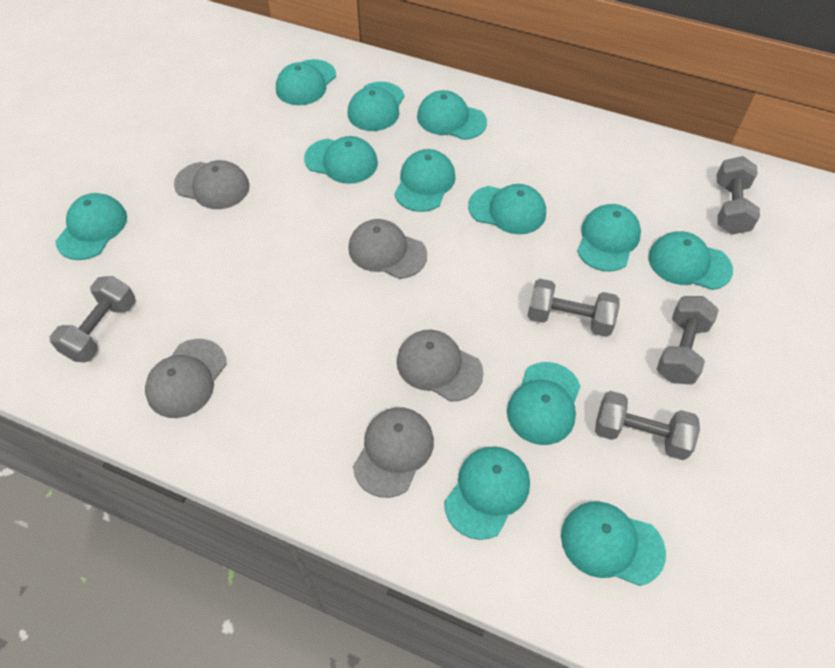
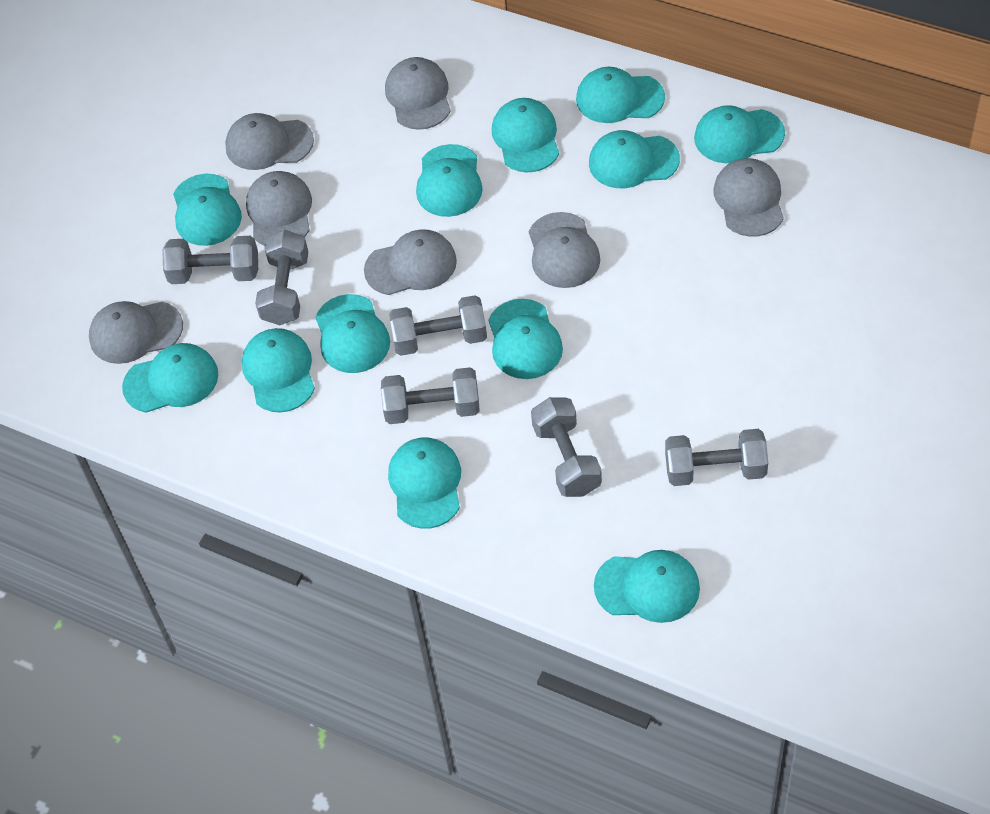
grey cap: 5 -> 7
grey dumbbell: 5 -> 6

